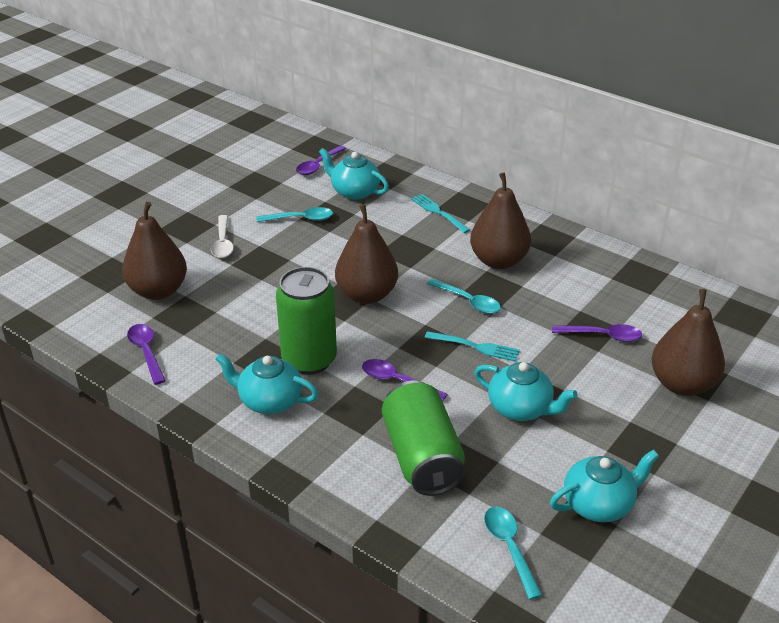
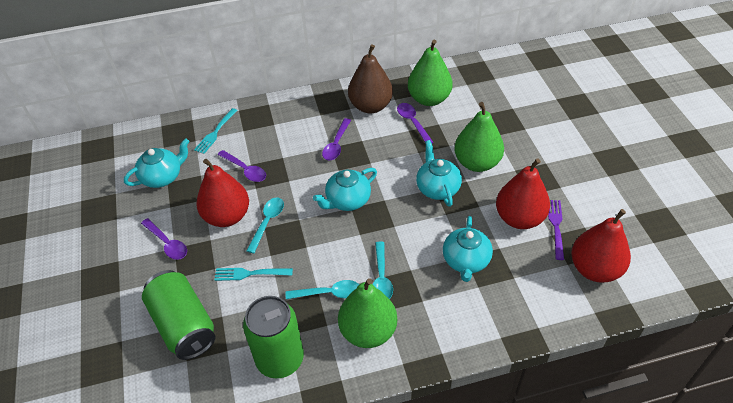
brown pear: 4 -> 1
green pear: 0 -> 3
purple fork: 0 -> 1
red pear: 0 -> 3
white spoon: 1 -> 0

